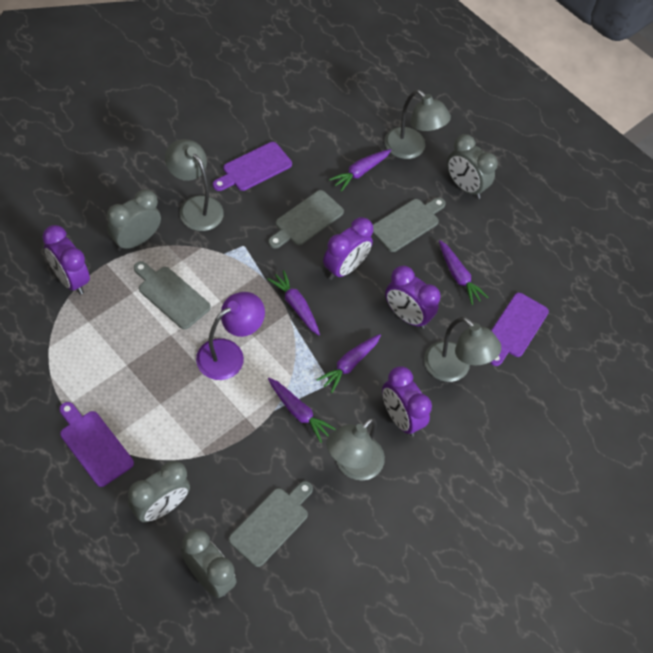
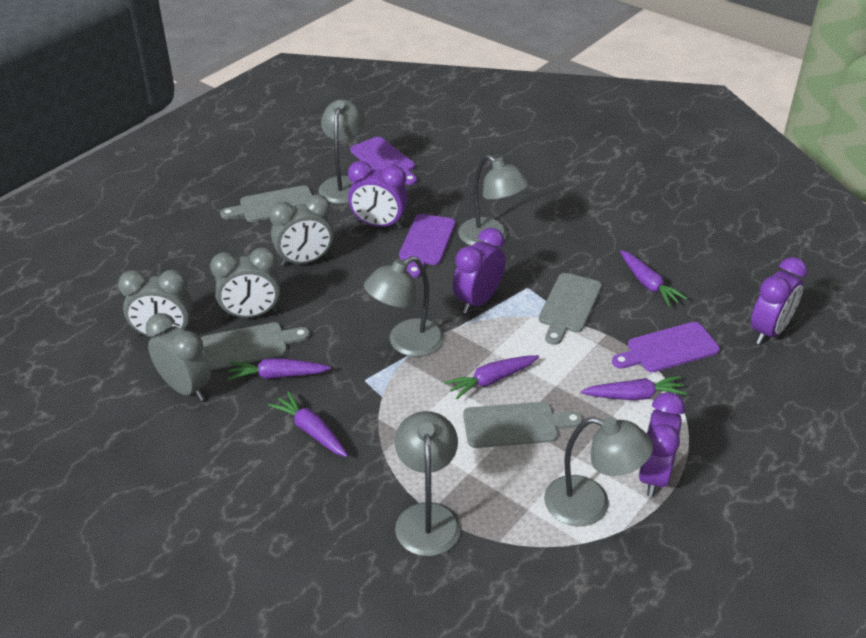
grey lamp: 4 -> 5
purple lamp: 1 -> 0

